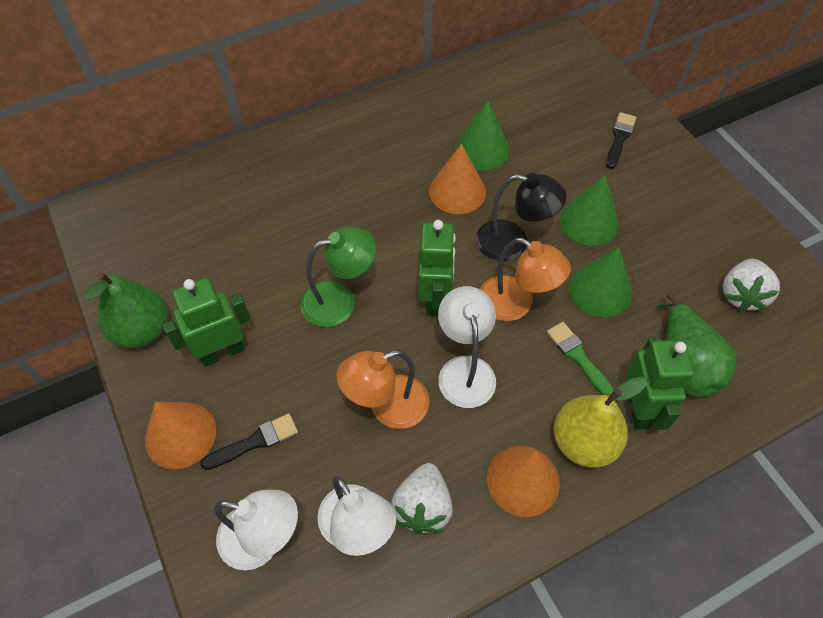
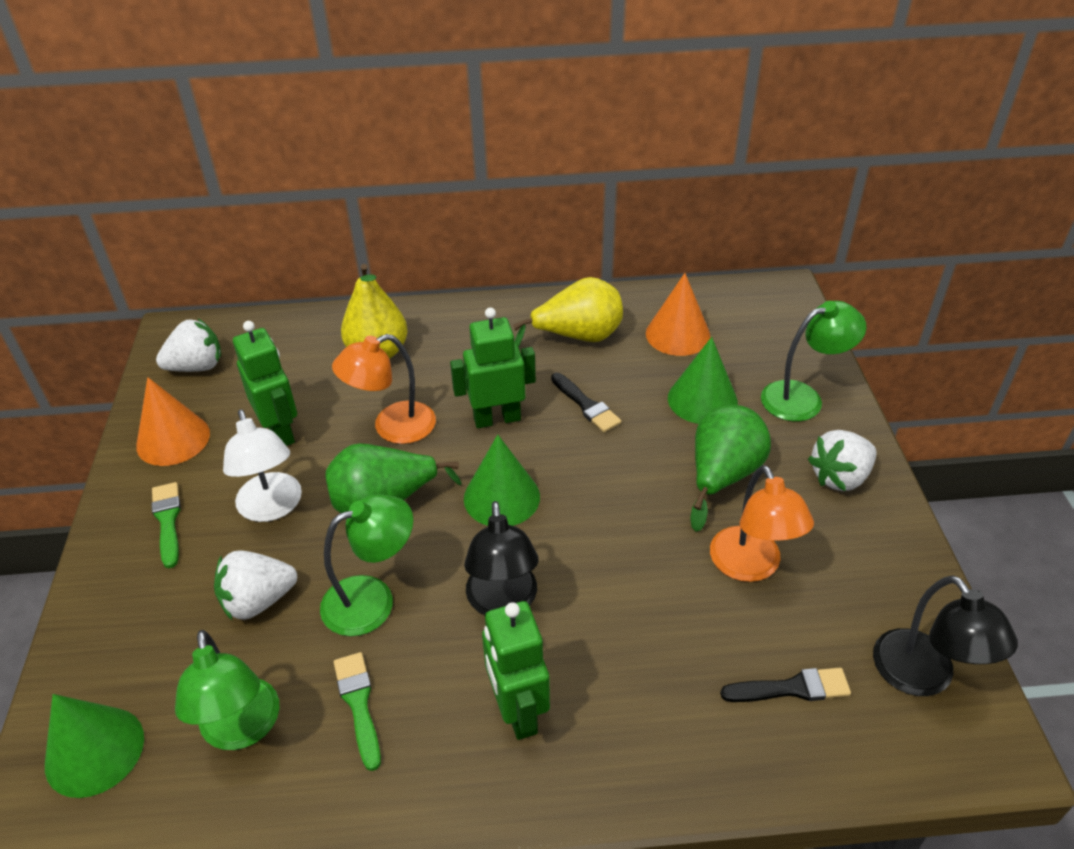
black lamp: 1 -> 2
green brush: 1 -> 2
green lamp: 1 -> 3
orange cone: 3 -> 2
white lamp: 3 -> 1
white strawberry: 2 -> 3
yellow pear: 1 -> 2

